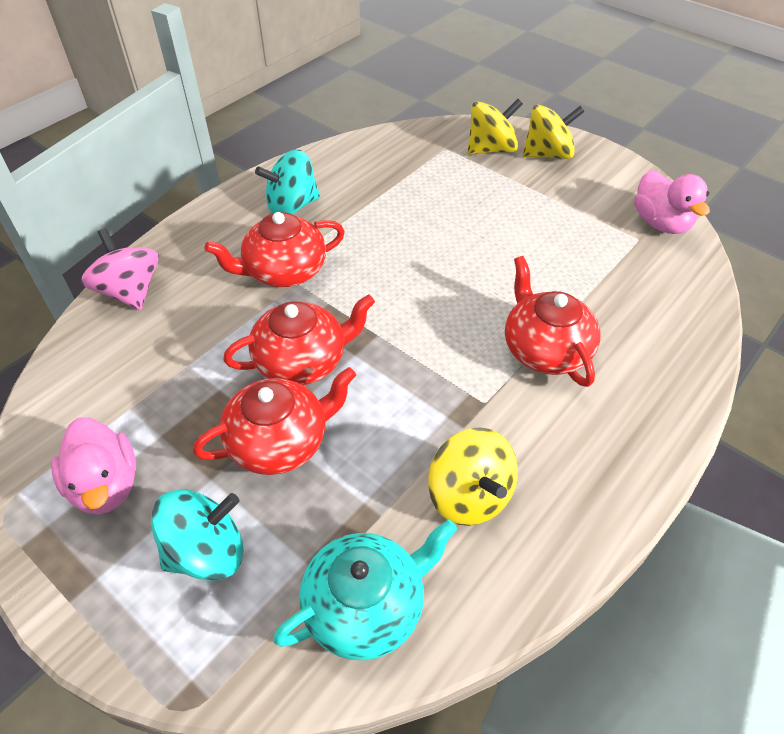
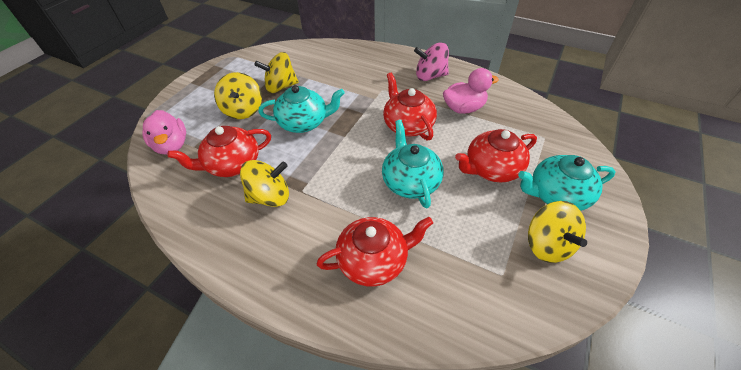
turquoise spinning top: 2 -> 0
turquoise teapot: 1 -> 3
yellow spinning top: 3 -> 4

